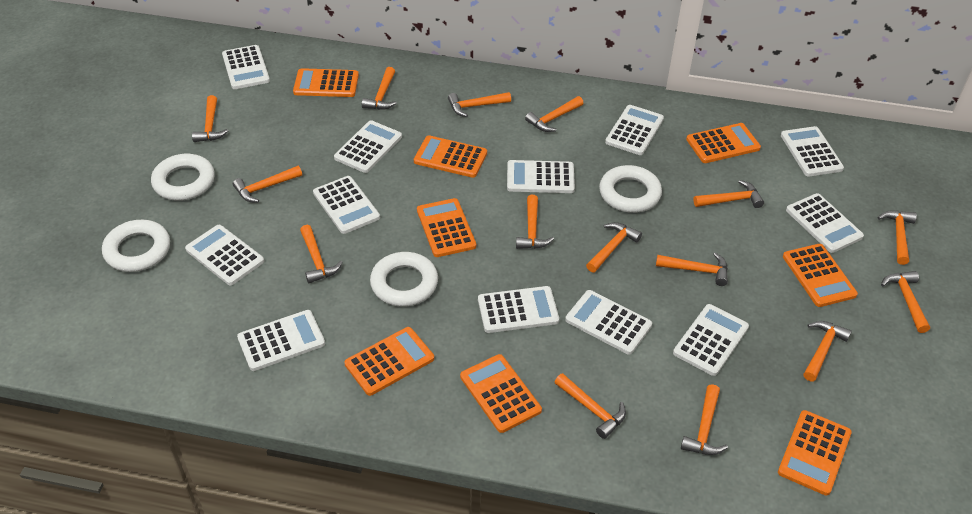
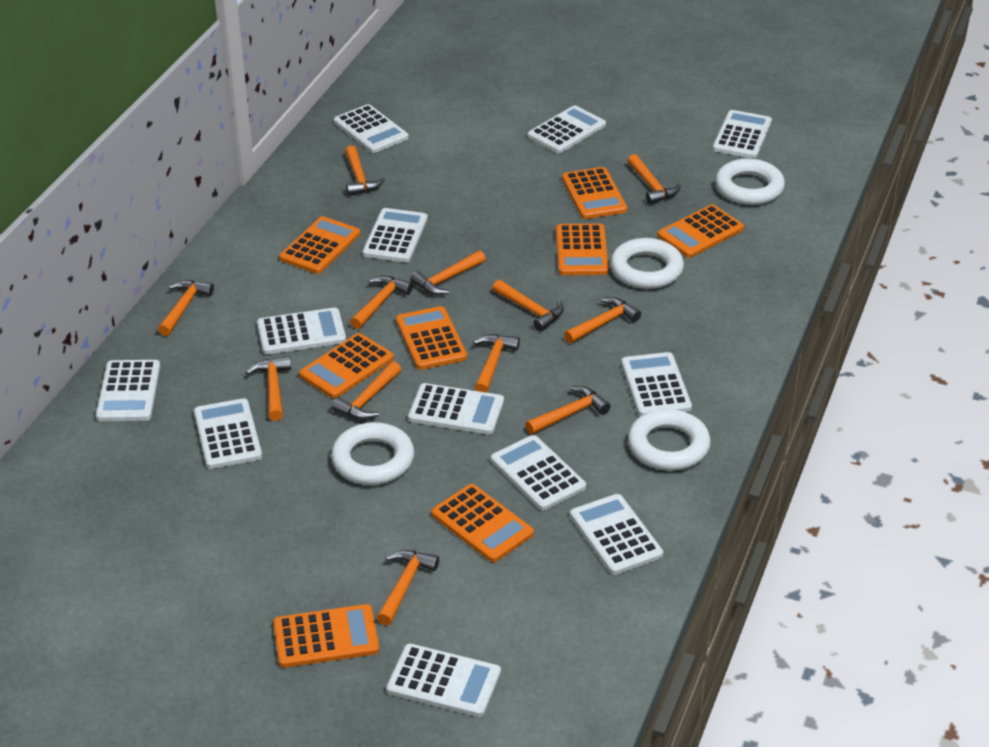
orange hammer: 15 -> 12

